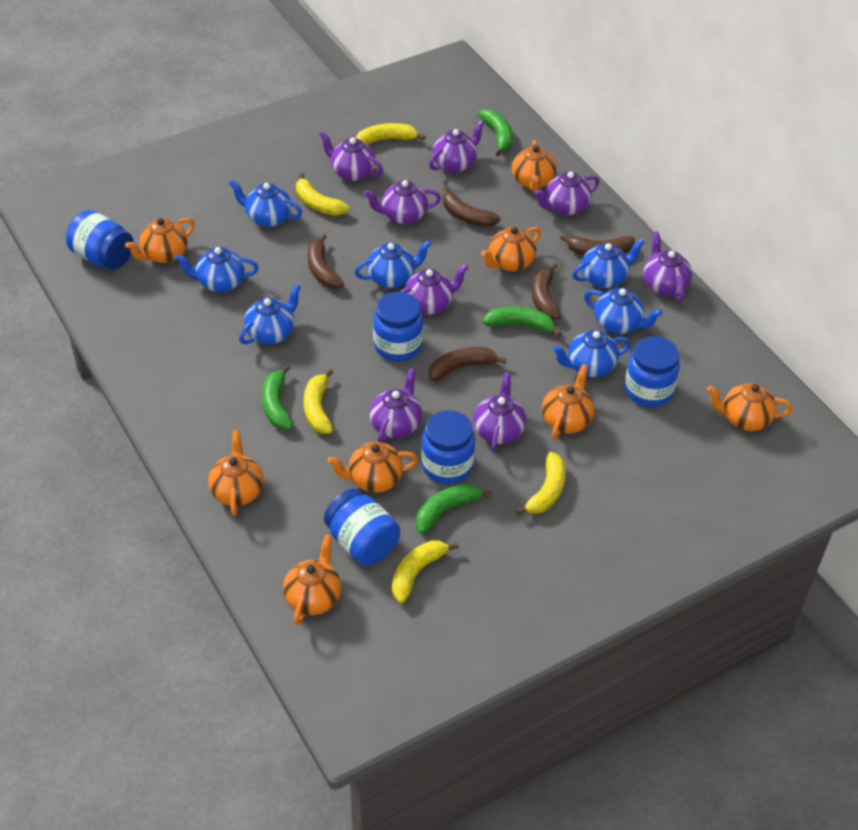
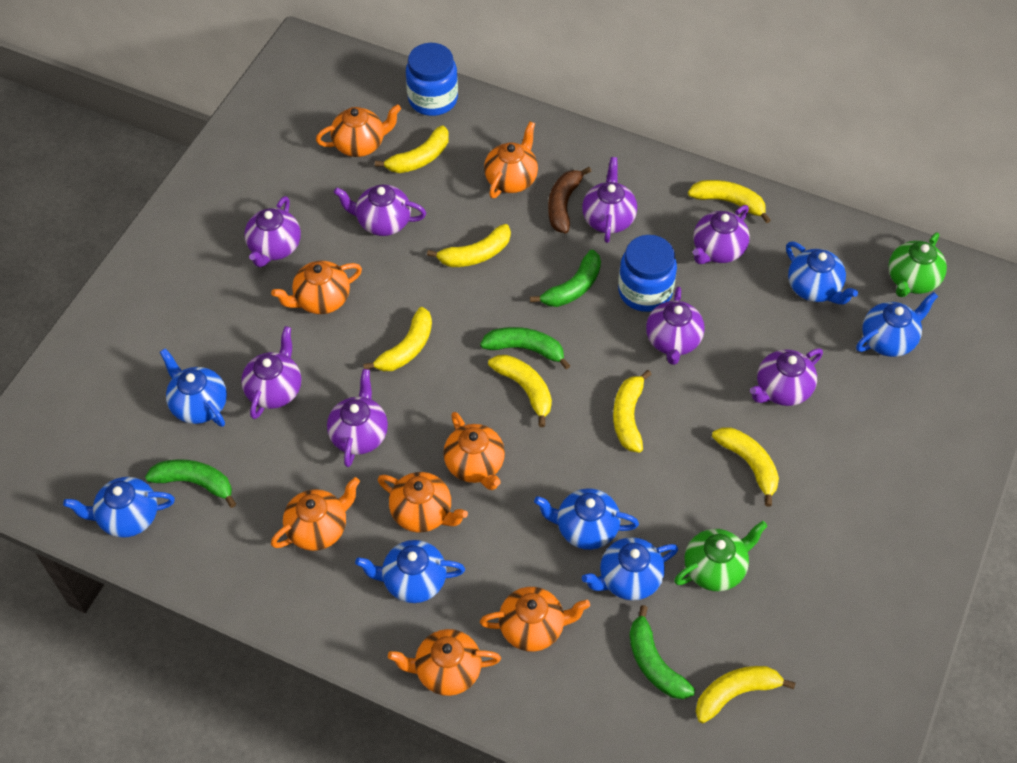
blue jar: 5 -> 2
brown banana: 5 -> 1
green teapot: 0 -> 2
yellow banana: 5 -> 8

